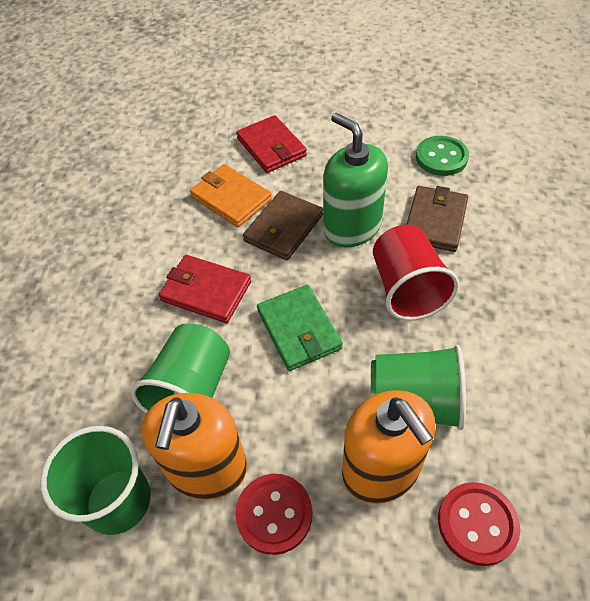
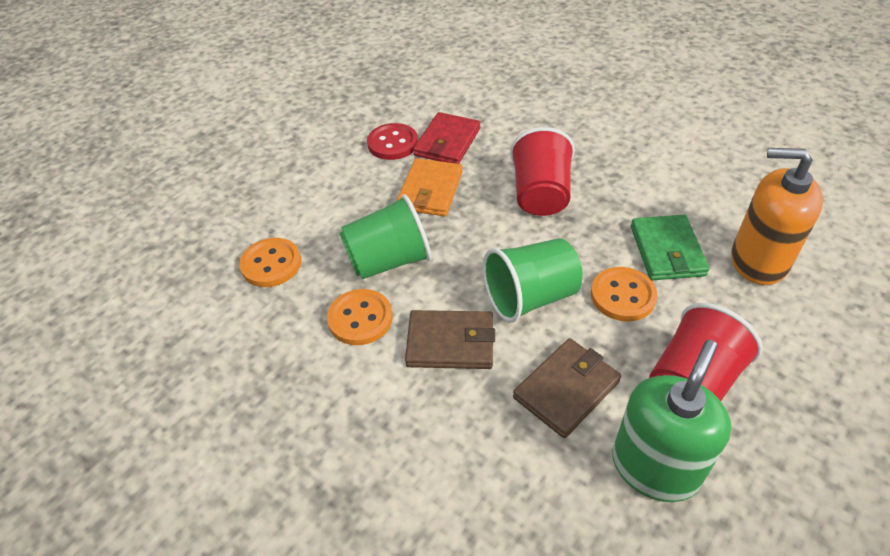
green button: 1 -> 0
green cup: 3 -> 2
orange button: 0 -> 3
orange soap dispenser: 2 -> 1
red button: 2 -> 1
red cup: 1 -> 2
red wallet: 2 -> 1

